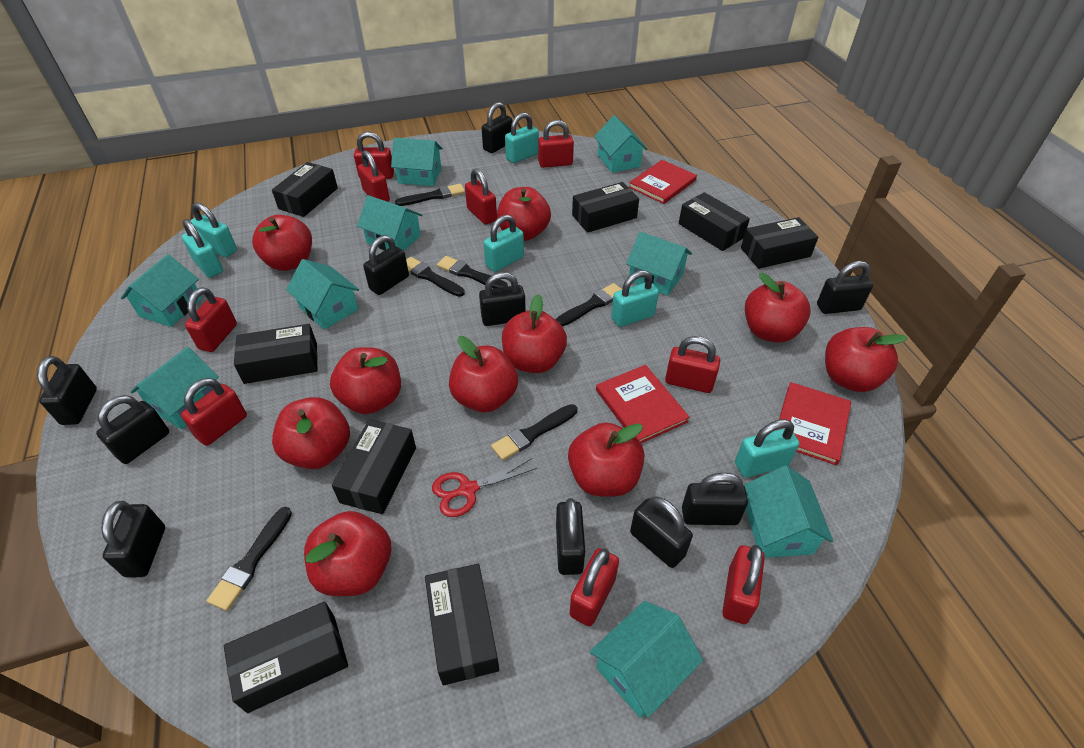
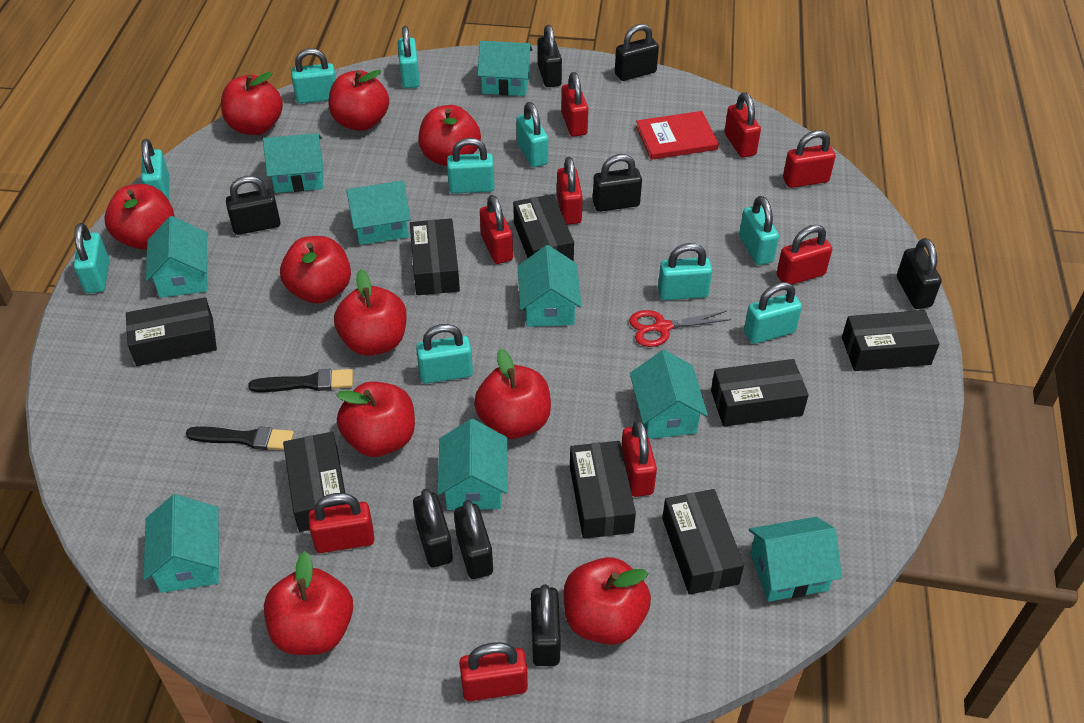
black brush: 6 -> 2
black padlock: 10 -> 8
red book: 3 -> 1
turquoise padlock: 6 -> 10

